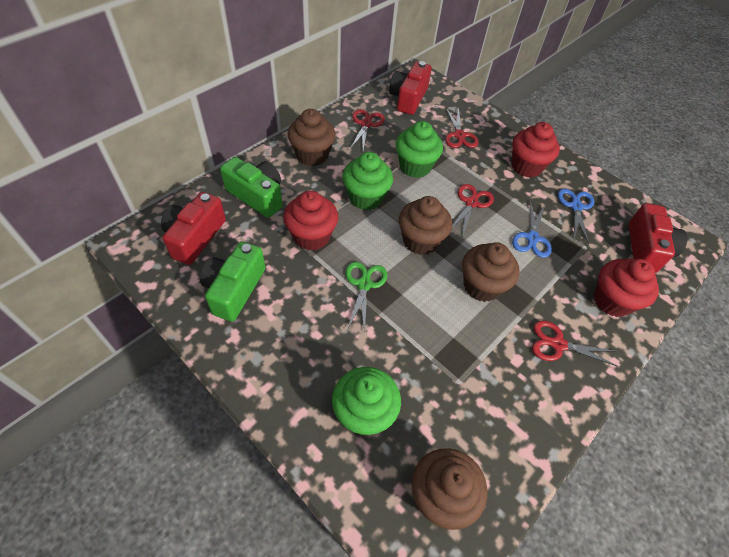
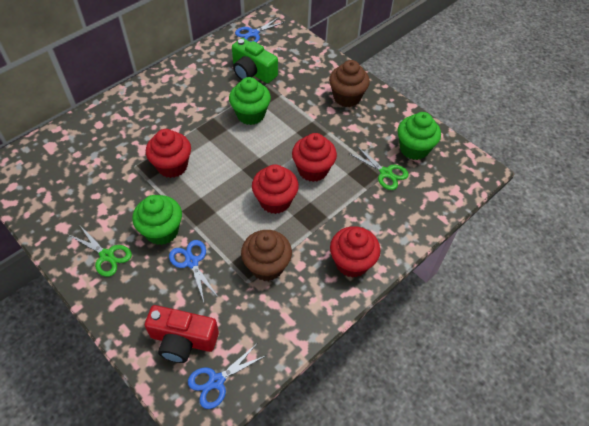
blue scissors: 2 -> 3
brown cupcake: 4 -> 2
green camera: 2 -> 1
green scissors: 1 -> 2
red camera: 3 -> 1
red cupcake: 3 -> 4
red scissors: 4 -> 0

